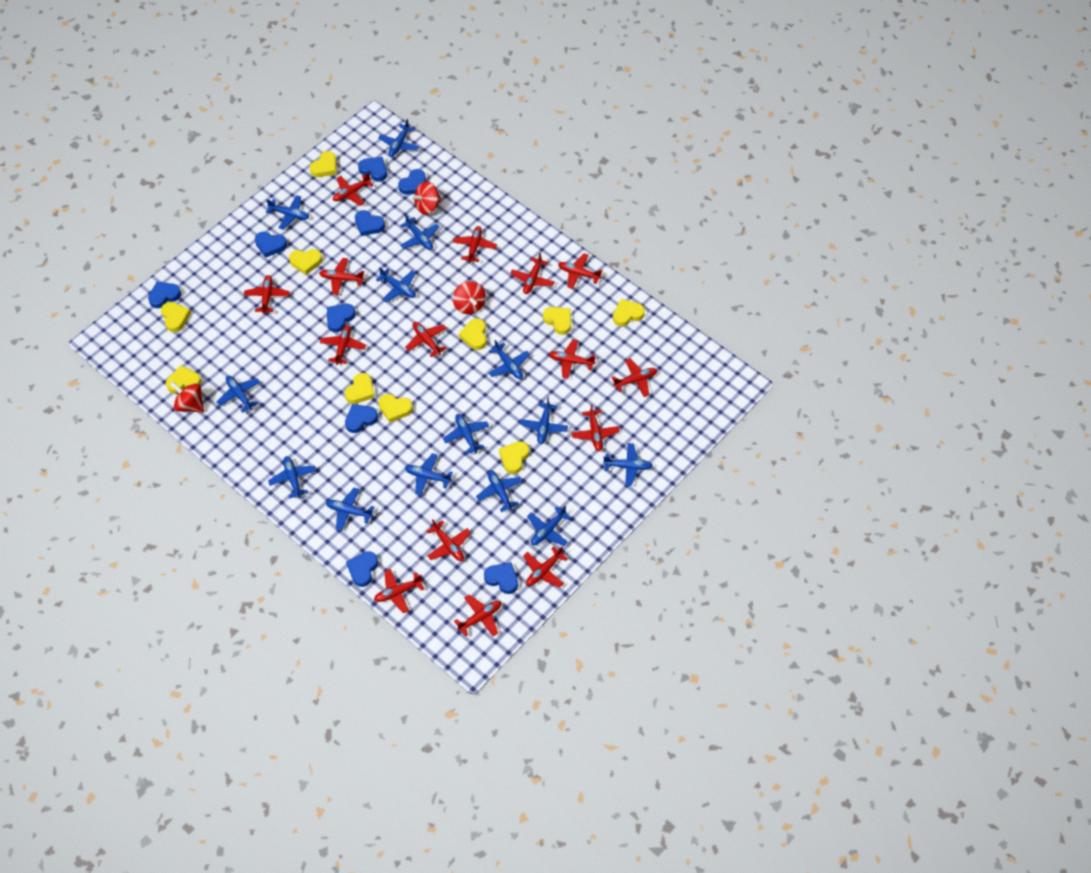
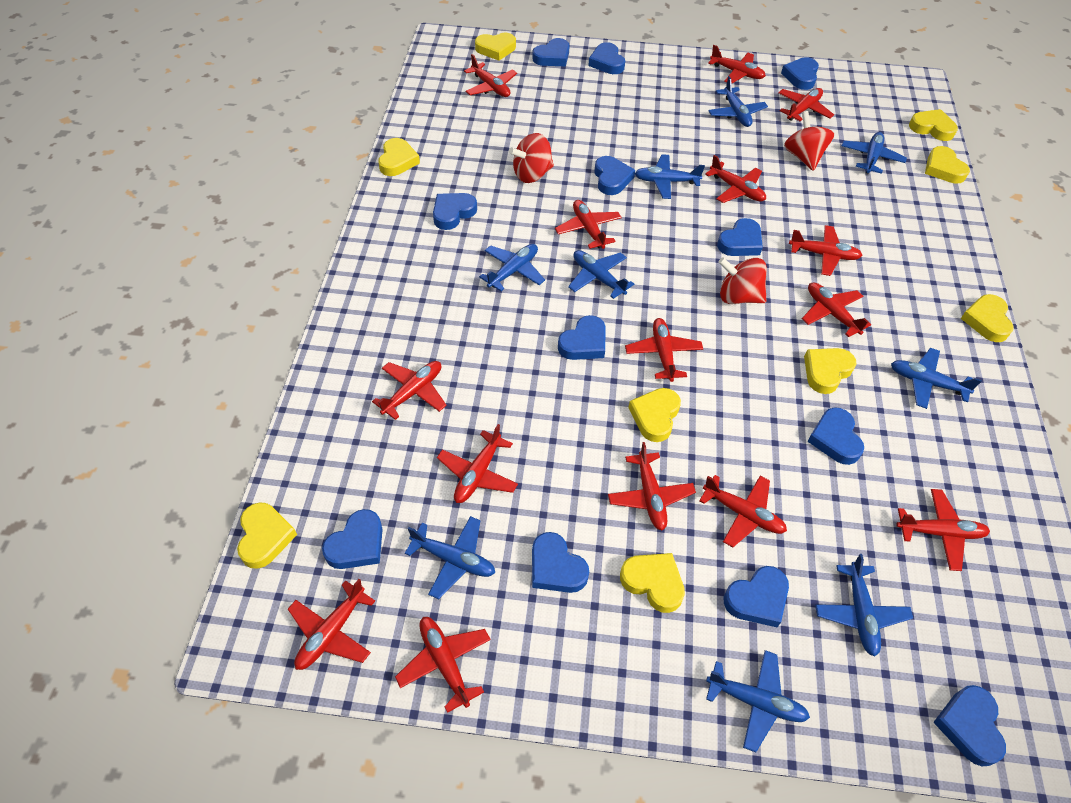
blue heart: 9 -> 12
blue plane: 14 -> 9
yellow heart: 10 -> 9

